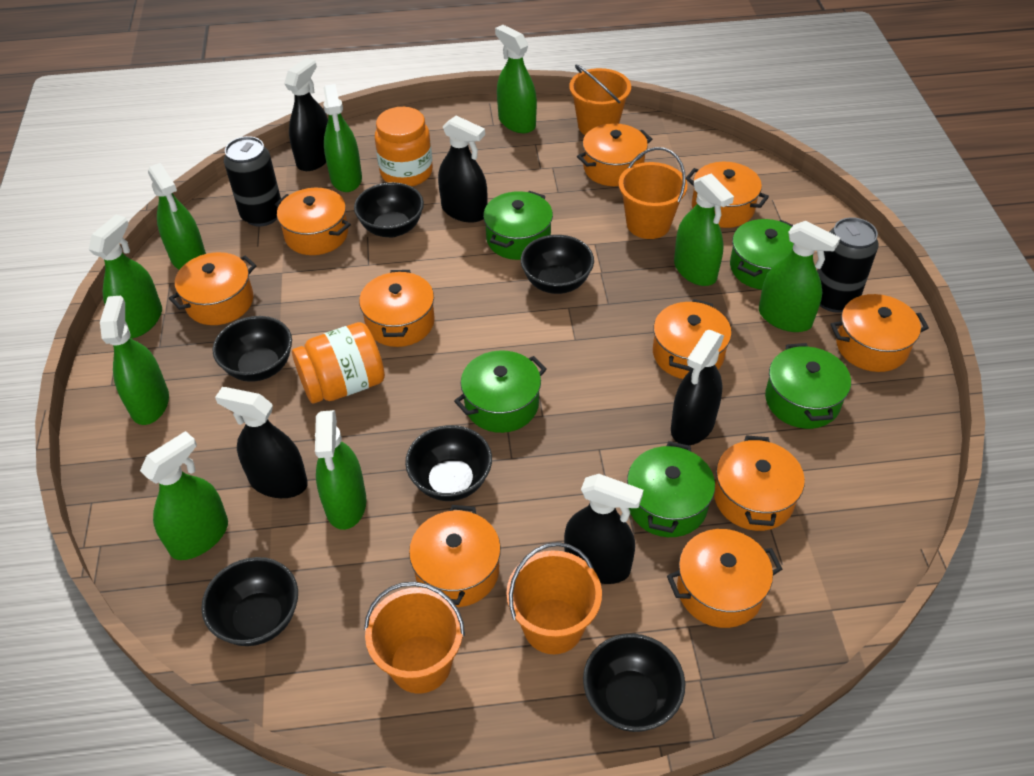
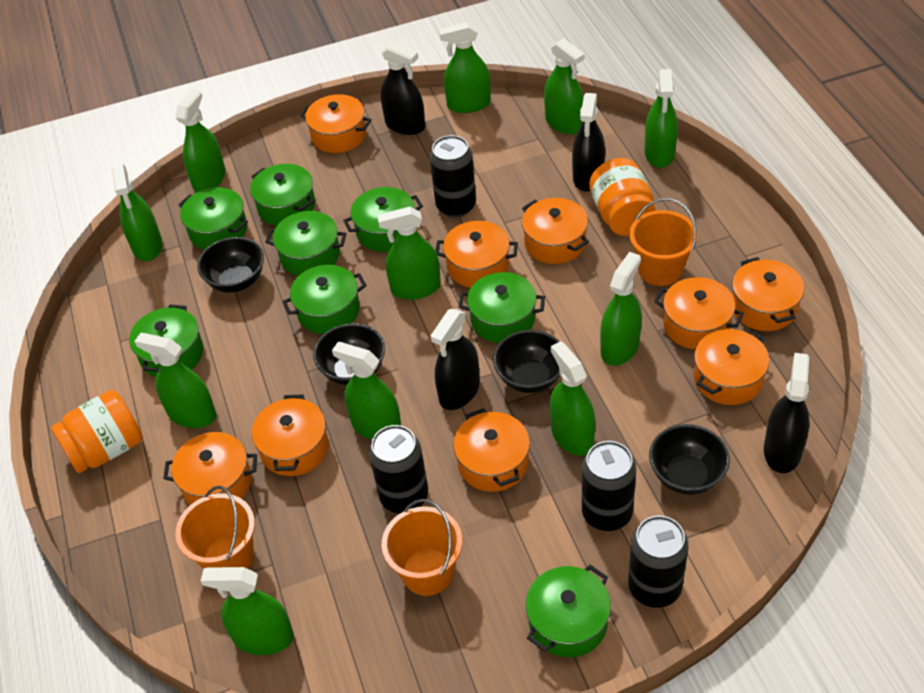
black bowl: 6 -> 4
black can: 2 -> 4
black spray bottle: 5 -> 4
green pot: 5 -> 8
green spray bottle: 9 -> 11
orange bucket: 4 -> 3
orange pot: 10 -> 9

